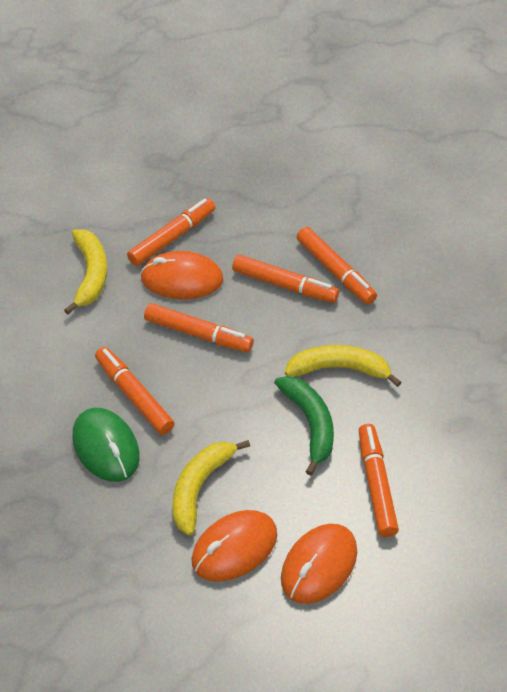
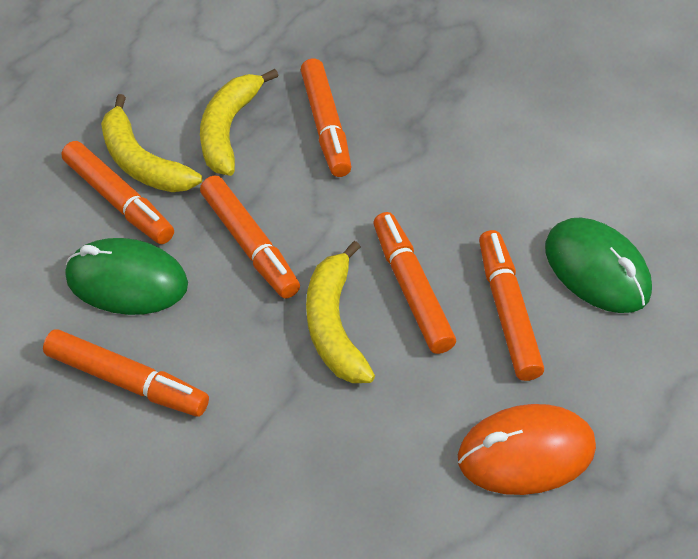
green banana: 1 -> 0
green mouse: 1 -> 2
orange mouse: 3 -> 1

